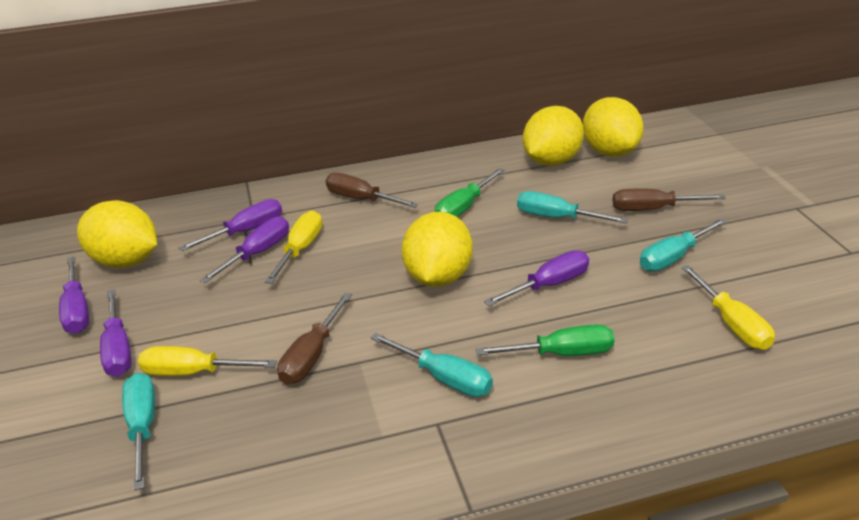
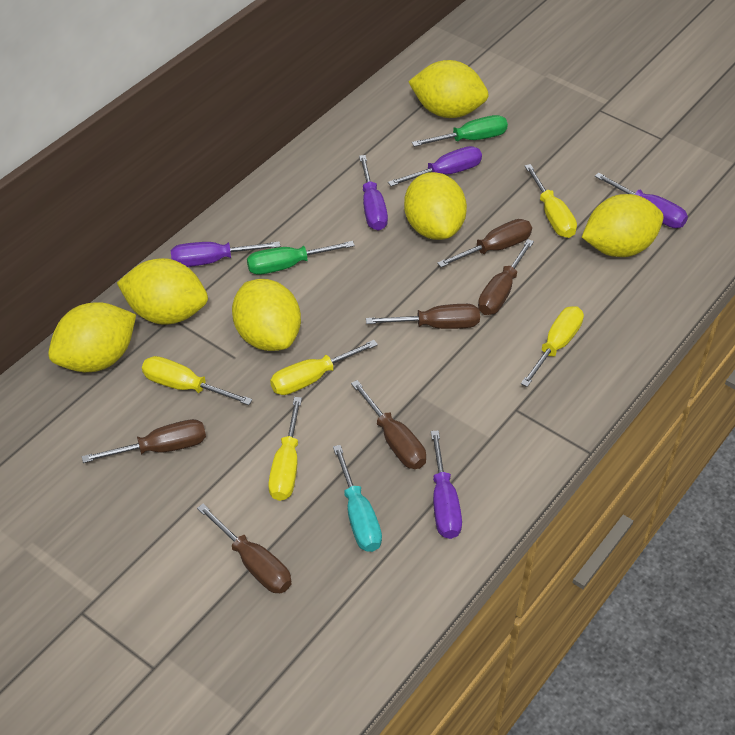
brown screwdriver: 3 -> 6
turquoise screwdriver: 4 -> 1
yellow lemon: 4 -> 6
yellow screwdriver: 3 -> 5

